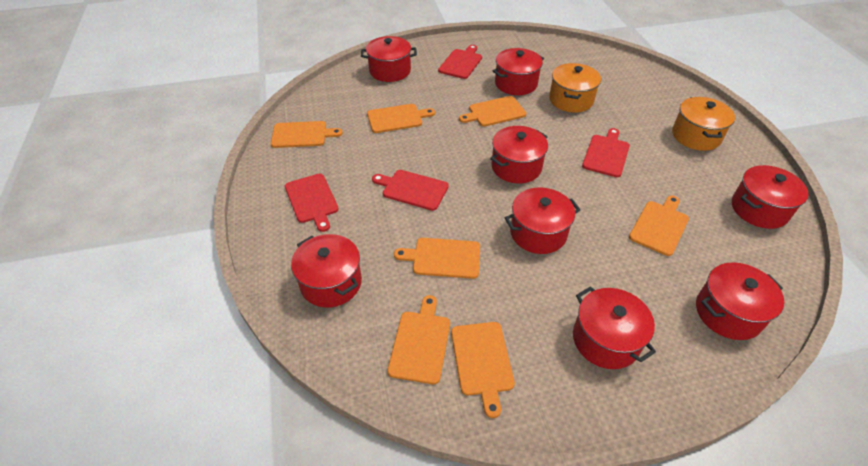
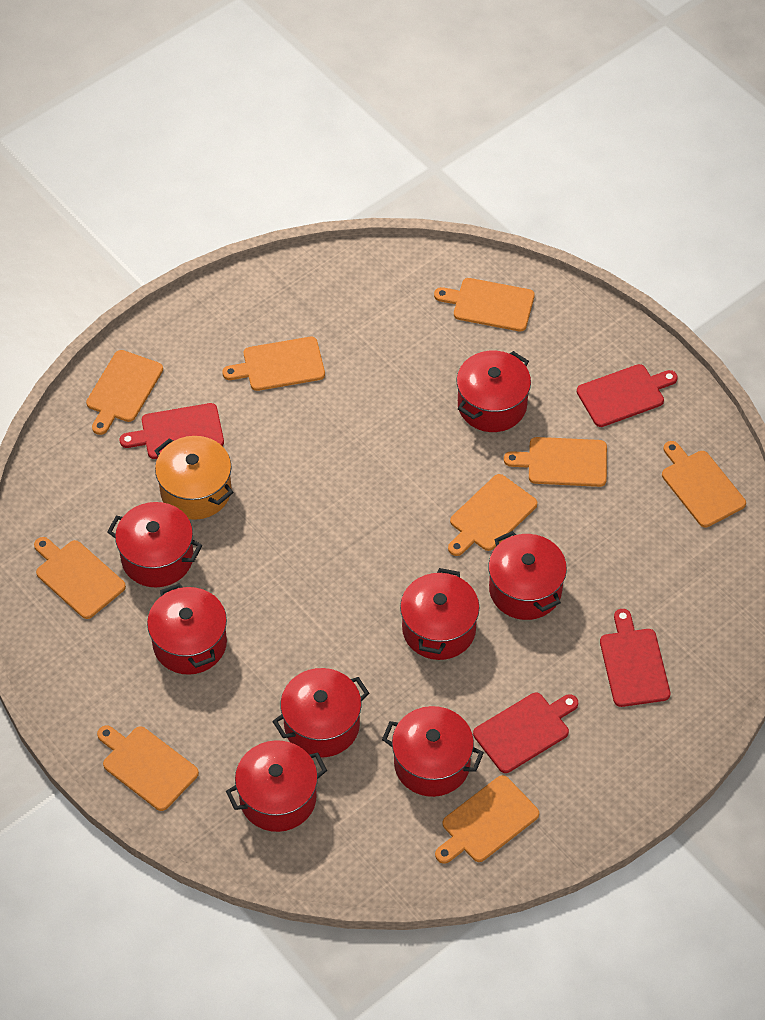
orange cutting board: 7 -> 9
orange pot: 2 -> 1

